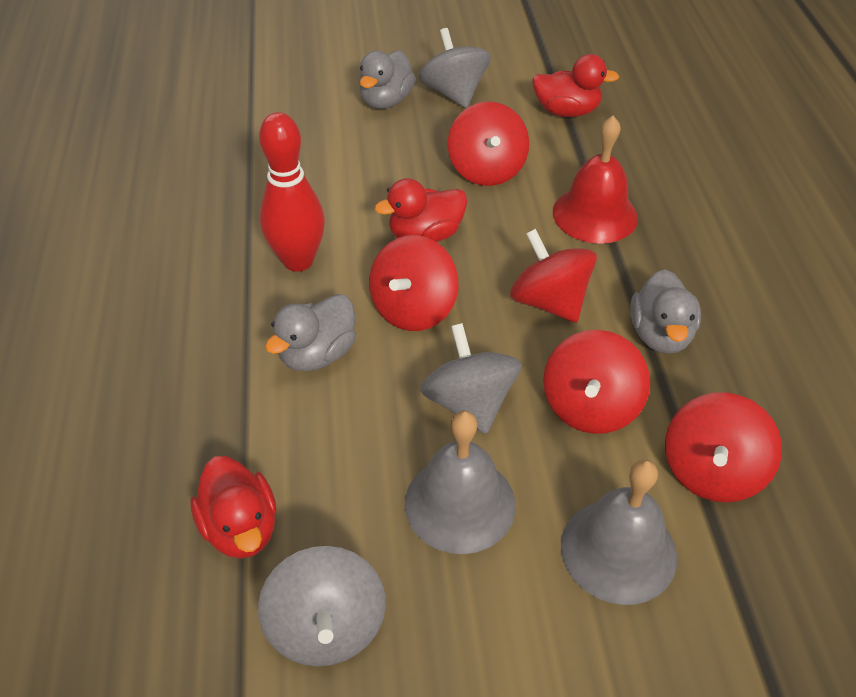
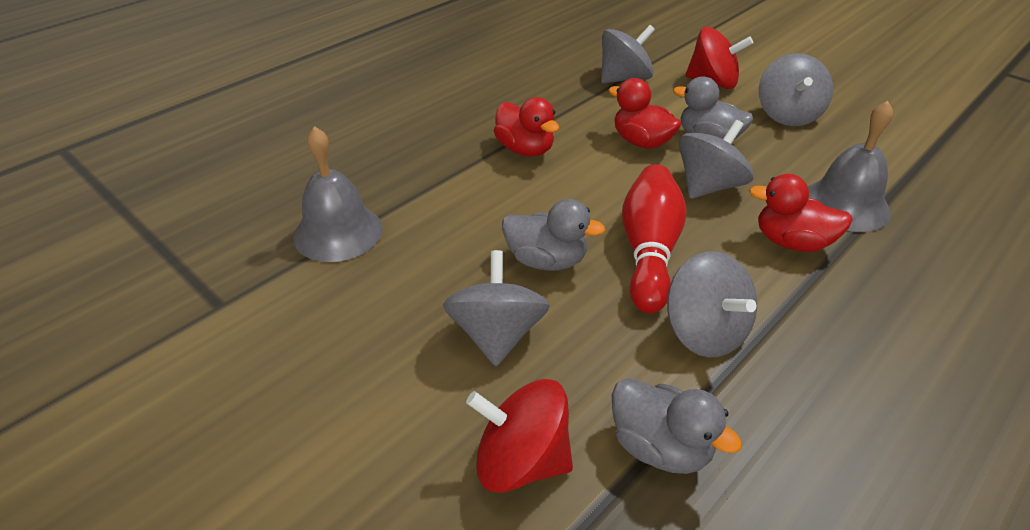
grey spinning top: 3 -> 5
red bell: 1 -> 0
red spinning top: 5 -> 2

